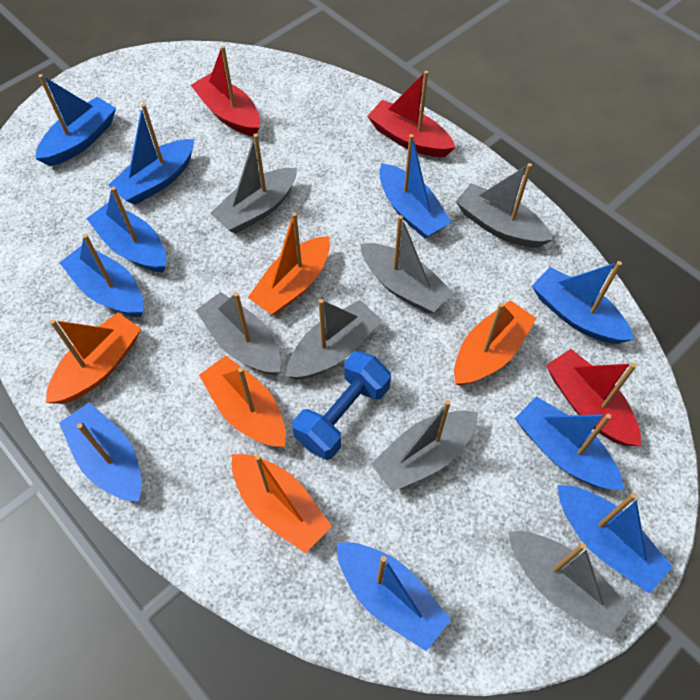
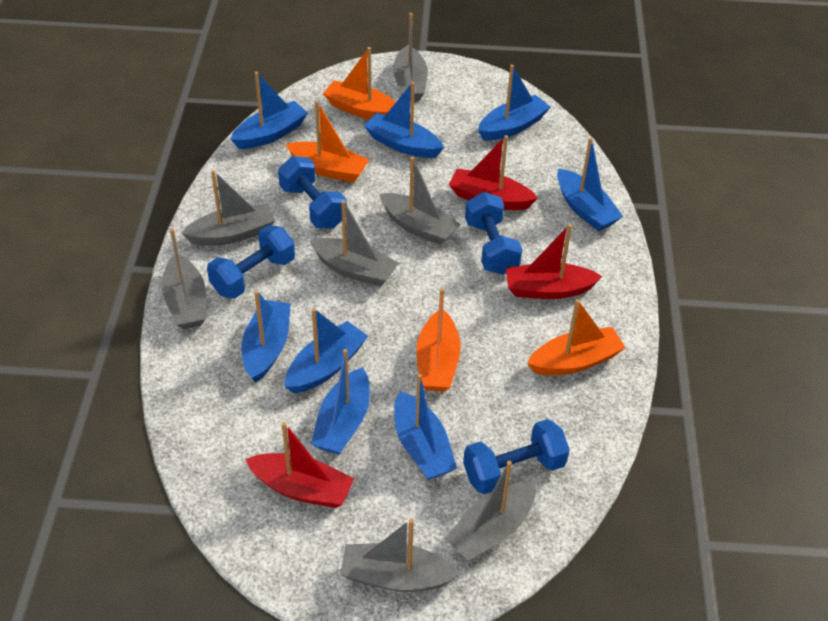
blue boat: 10 -> 8
blue dumbbell: 1 -> 4
orange boat: 5 -> 4

